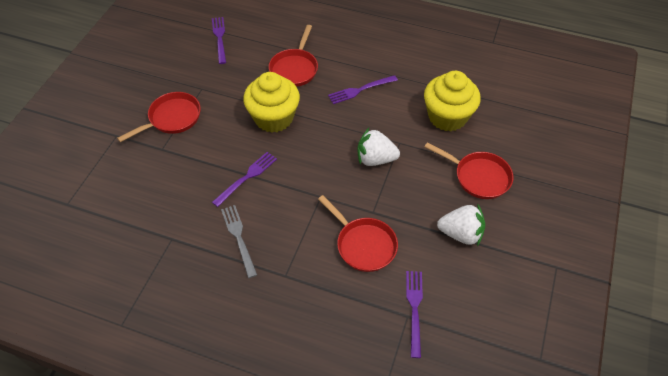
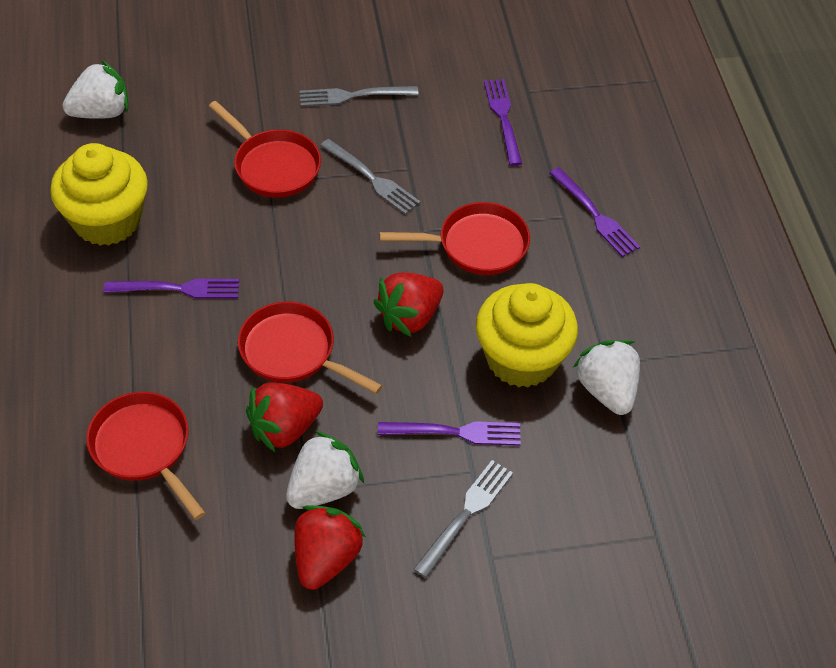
grey fork: 1 -> 3
red strawberry: 0 -> 3
white strawberry: 2 -> 3

